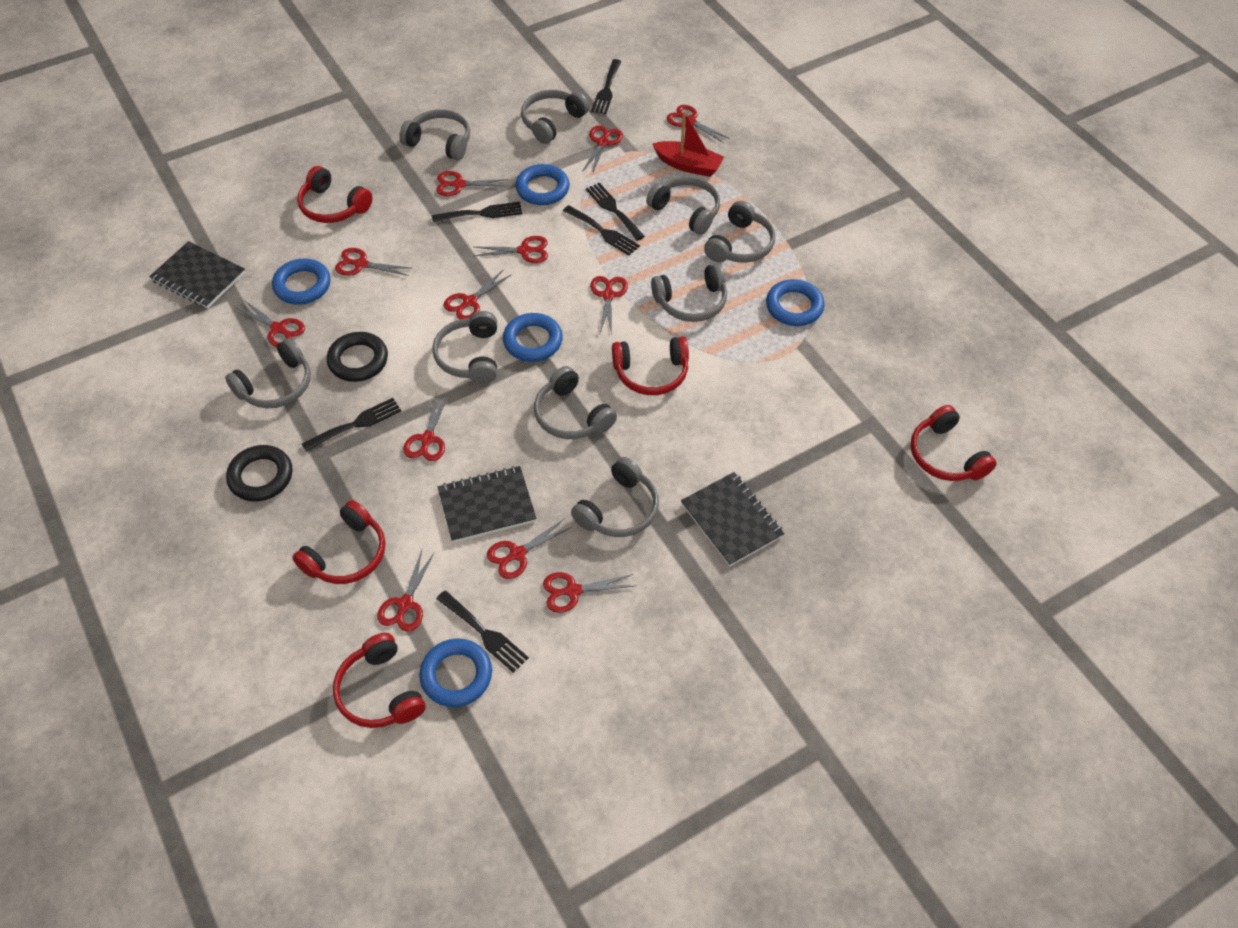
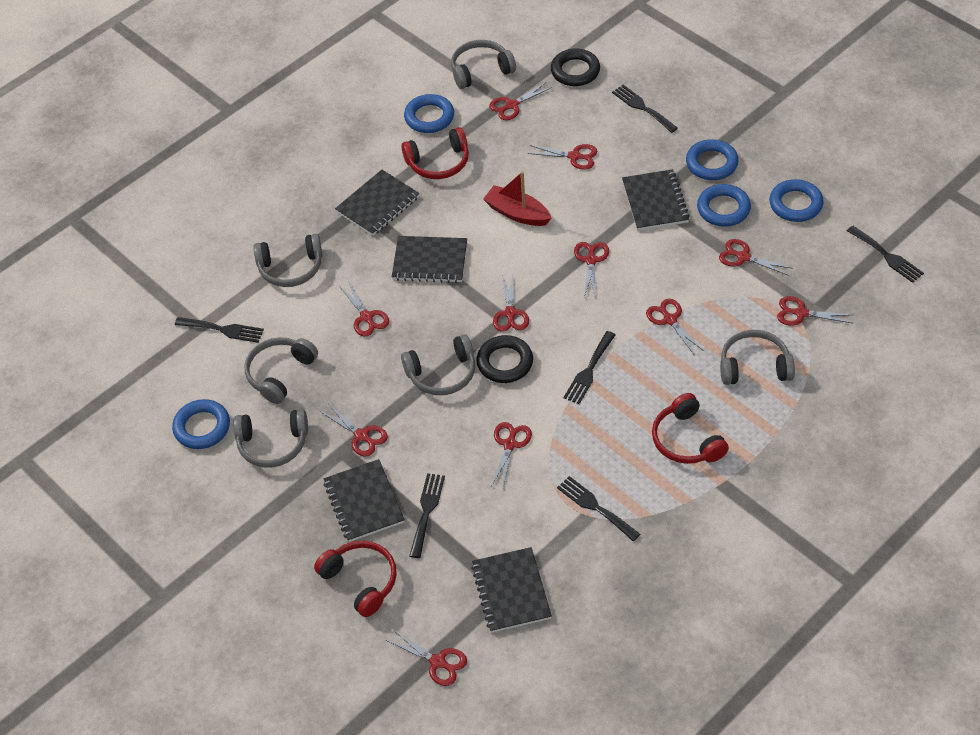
black notebook: 3 -> 5
grey headphones: 9 -> 6
red headphones: 5 -> 3
red scissors: 12 -> 11

